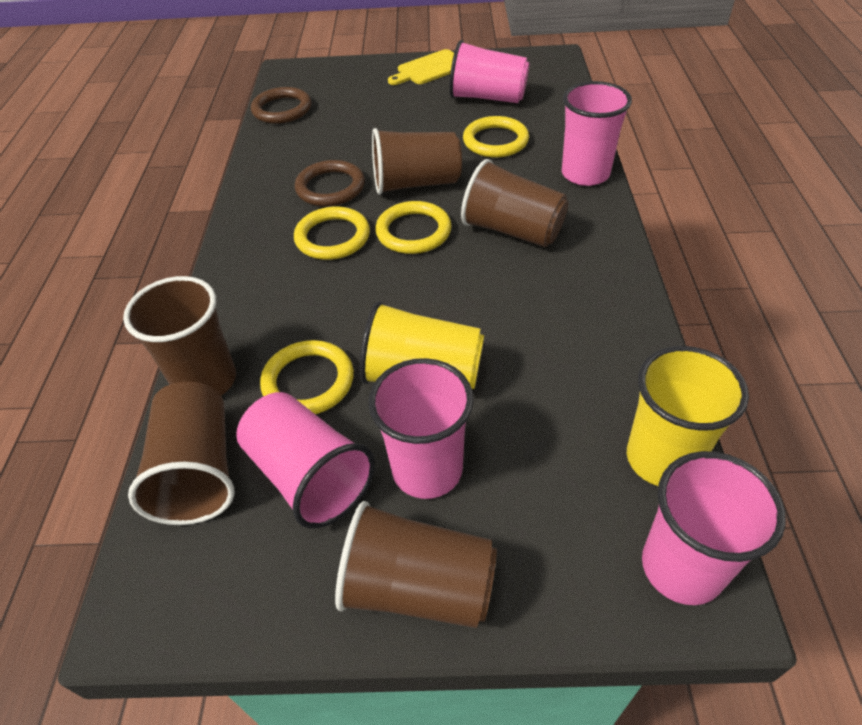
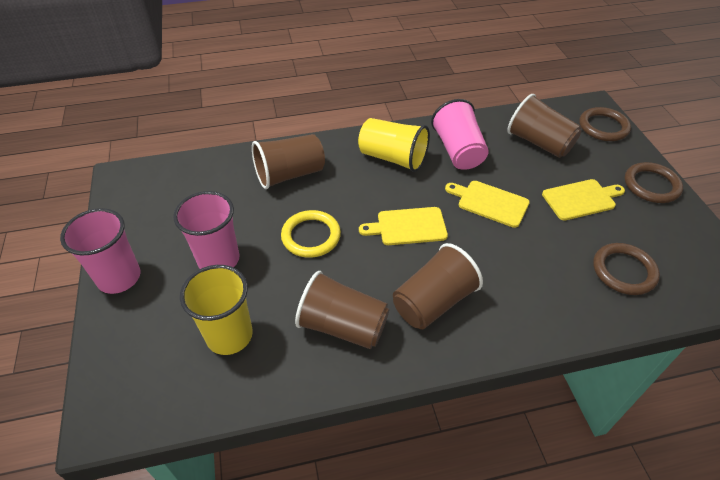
brown cup: 5 -> 4
brown ring: 2 -> 3
pink cup: 5 -> 3
yellow cutting board: 1 -> 3
yellow ring: 4 -> 1

